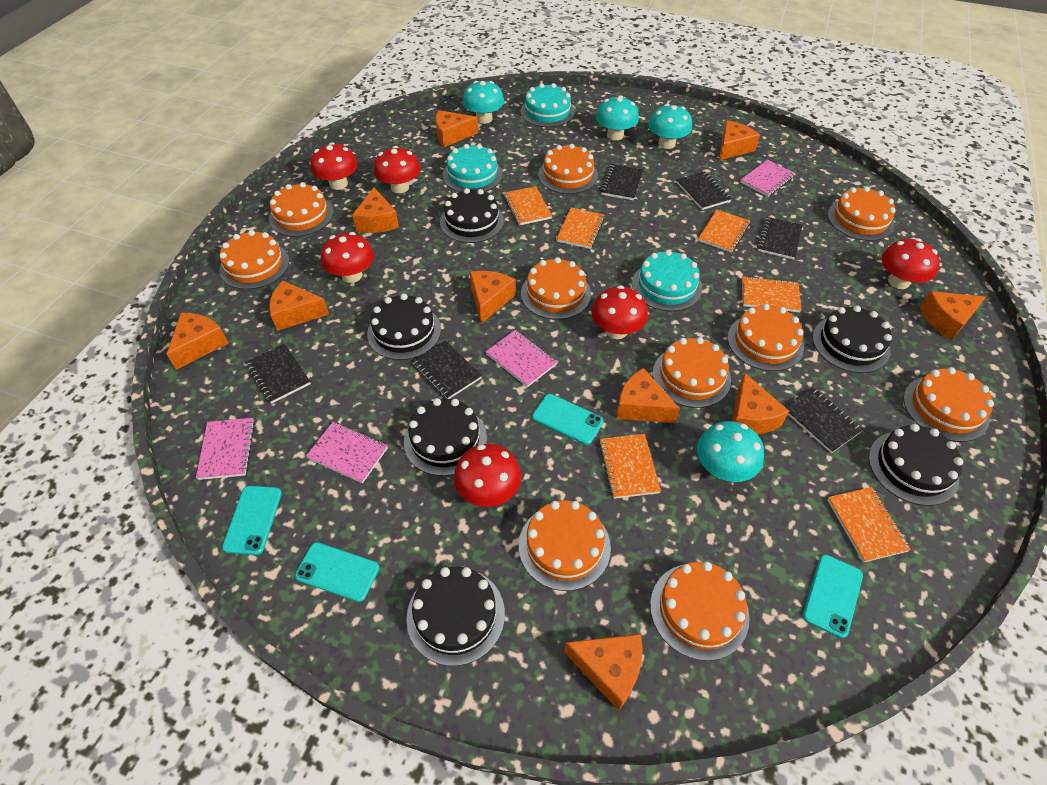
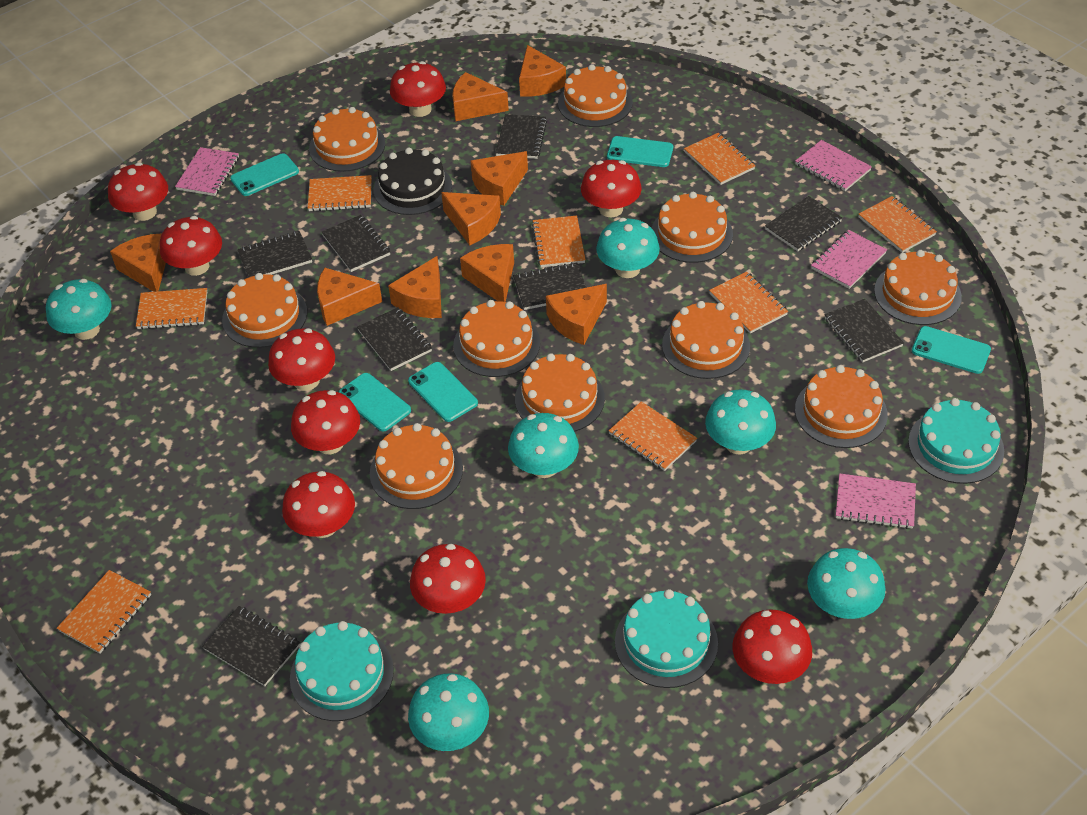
black cake: 6 -> 1
black notebook: 6 -> 8
orange cheese: 10 -> 9
orange notebook: 6 -> 8
red mushroom: 6 -> 9
turquoise mushroom: 4 -> 6
turquoise phone: 4 -> 5

